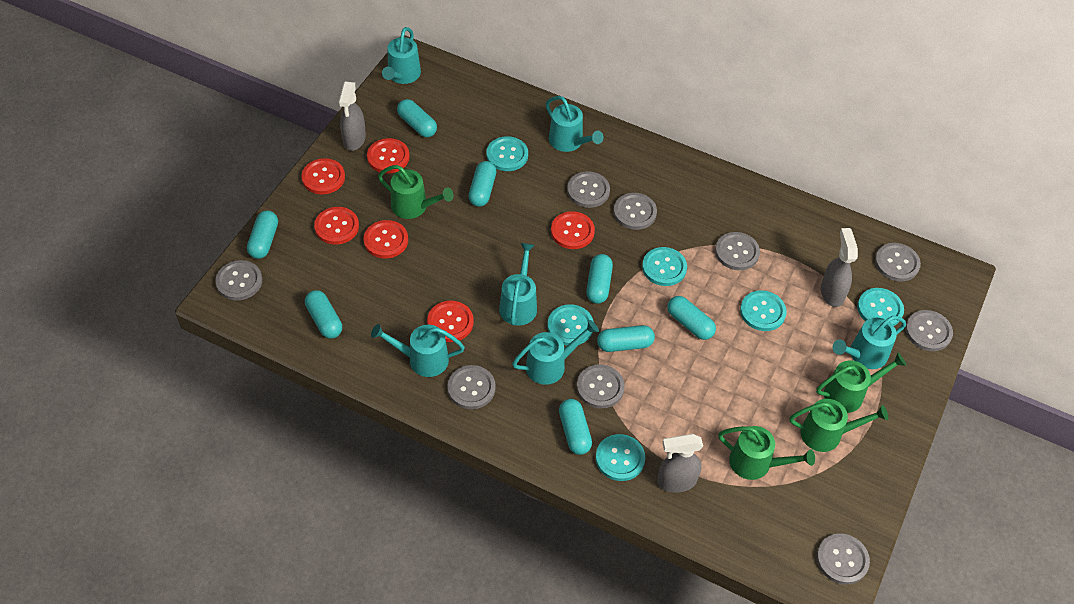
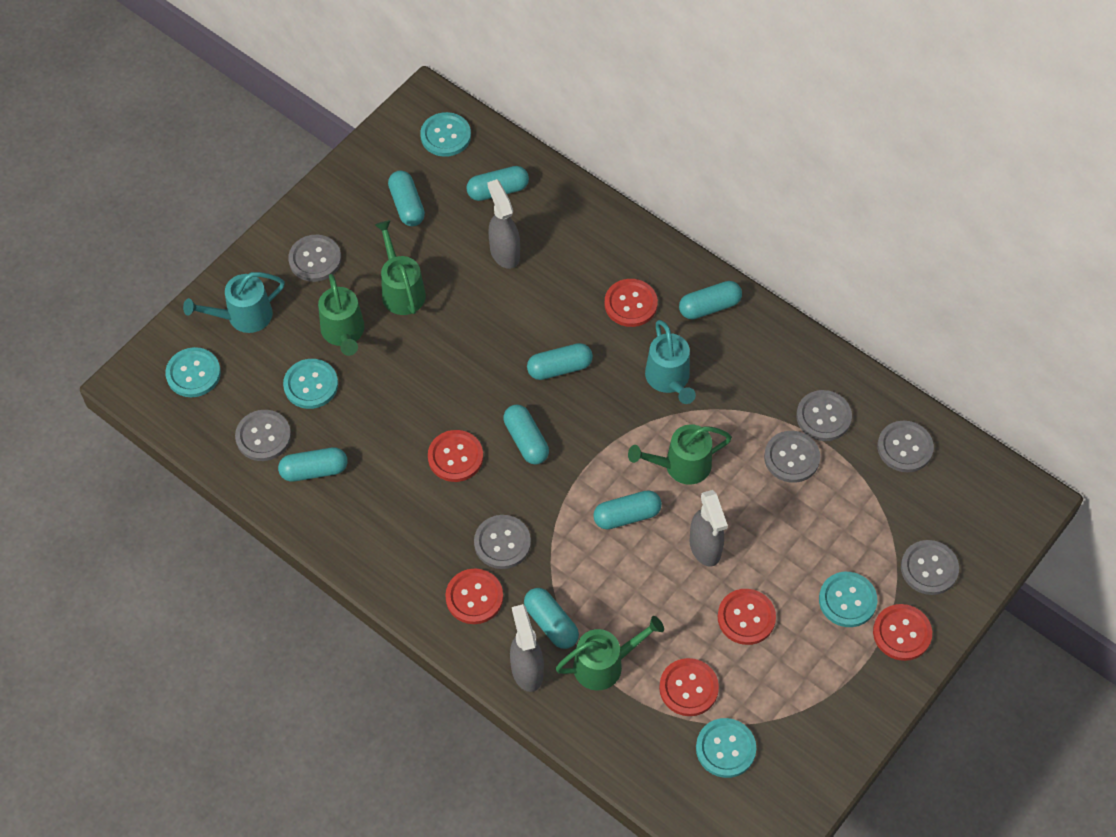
grey button: 9 -> 7
turquoise button: 6 -> 5
turquoise watering can: 6 -> 2

